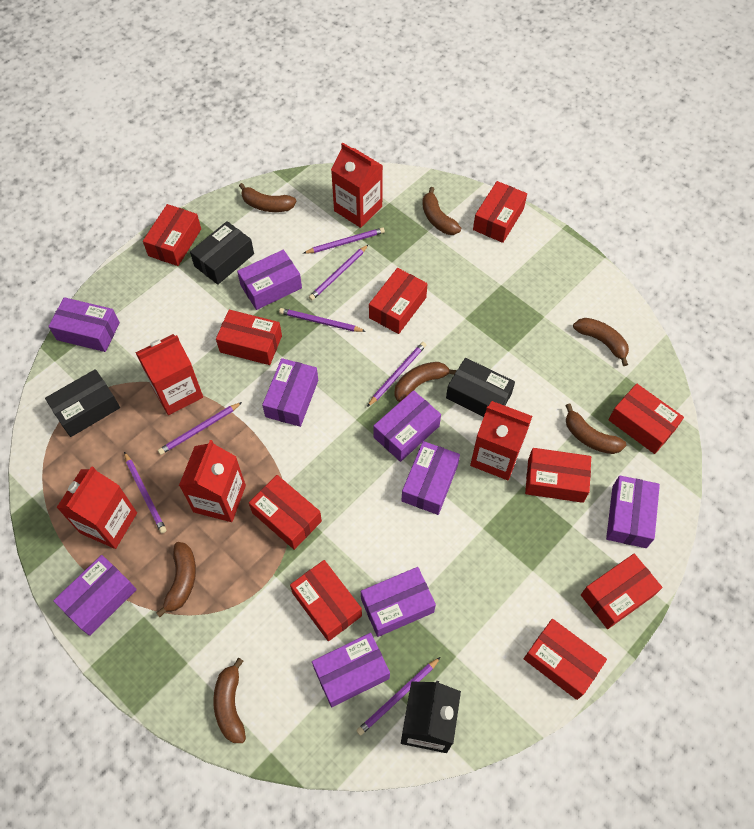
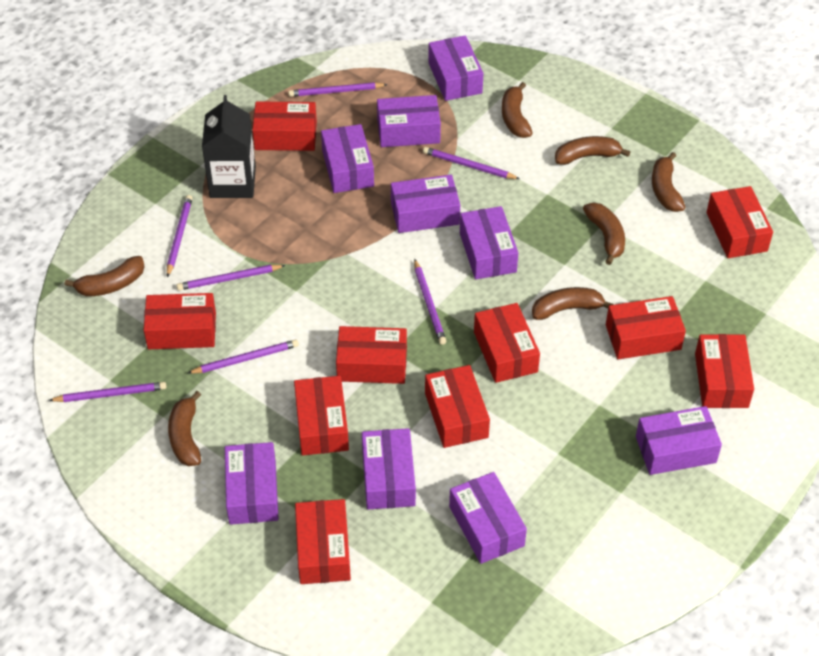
black box: 3 -> 0
red carton: 5 -> 0

